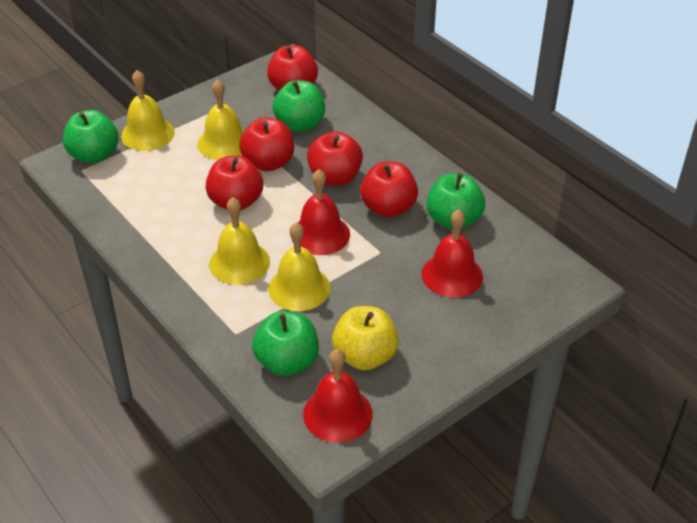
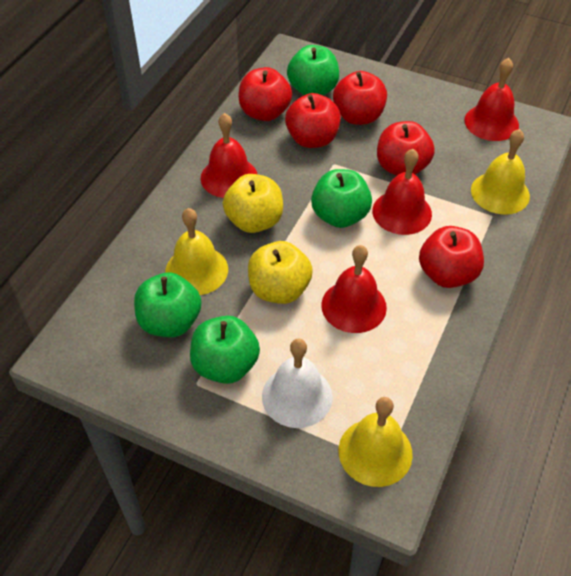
red bell: 3 -> 4
white bell: 0 -> 1
yellow apple: 1 -> 2
yellow bell: 4 -> 3

